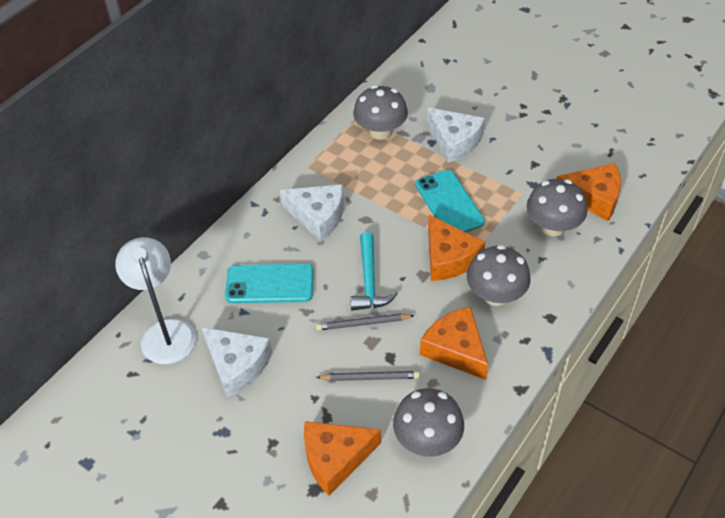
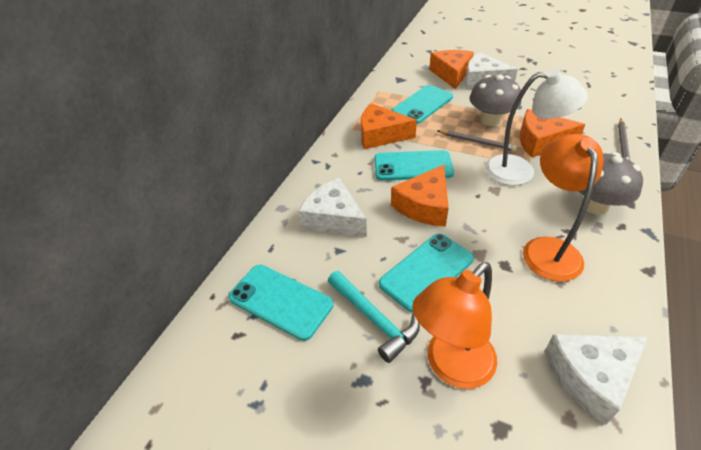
grey mushroom: 4 -> 2
orange lamp: 0 -> 2
turquoise phone: 2 -> 4

